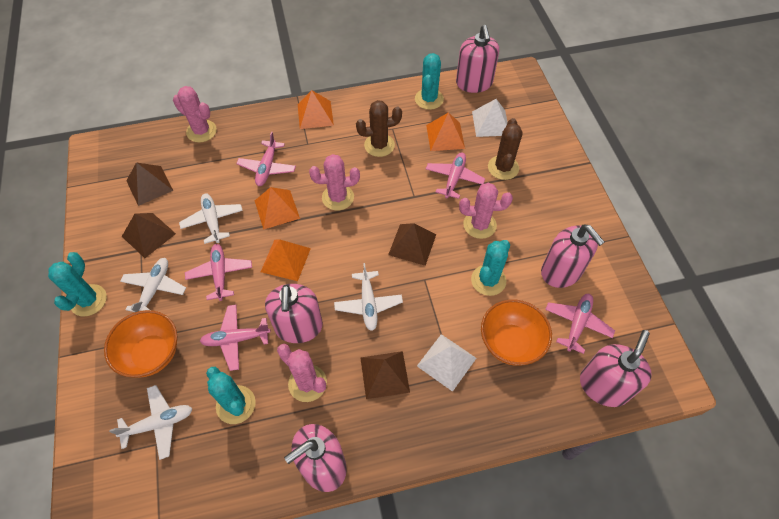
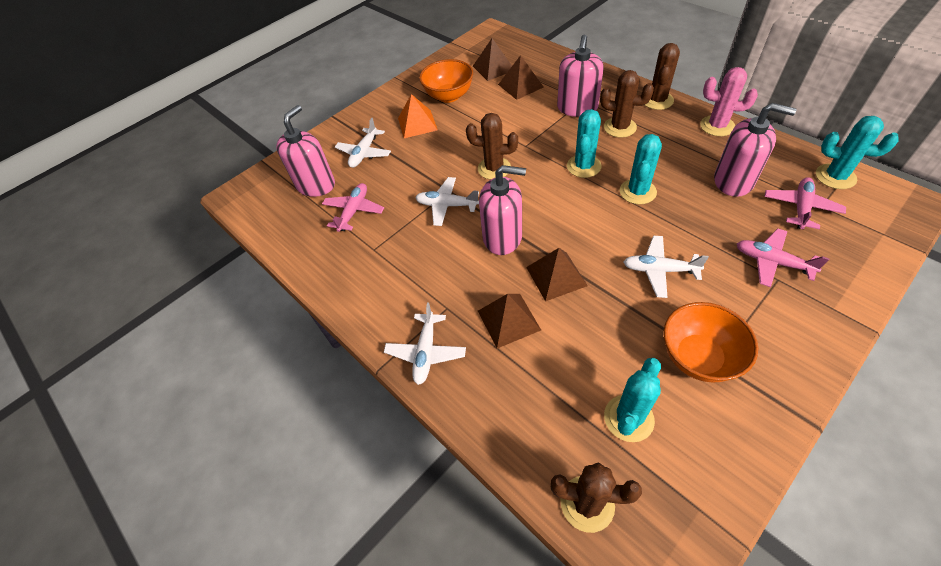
brown cactus: 2 -> 4
orange pyramid: 4 -> 1
pink cactus: 4 -> 1
pink plane: 5 -> 3
pink soap dispenser: 5 -> 4
white pyramid: 2 -> 0

